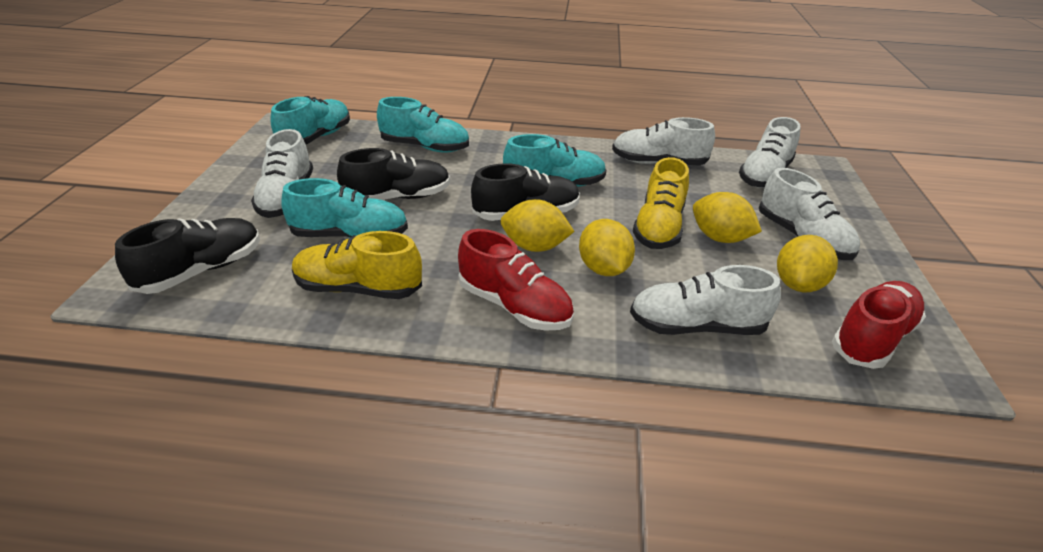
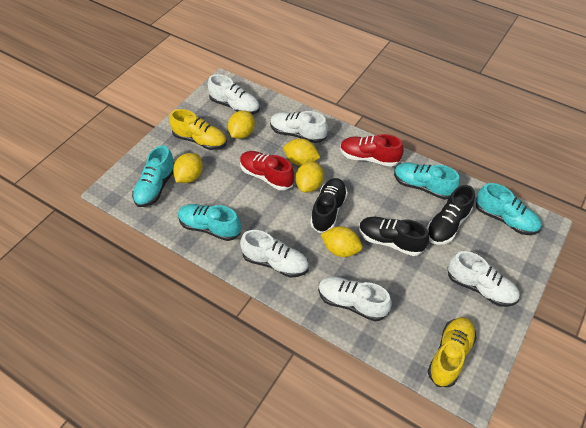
yellow lemon: 4 -> 5

